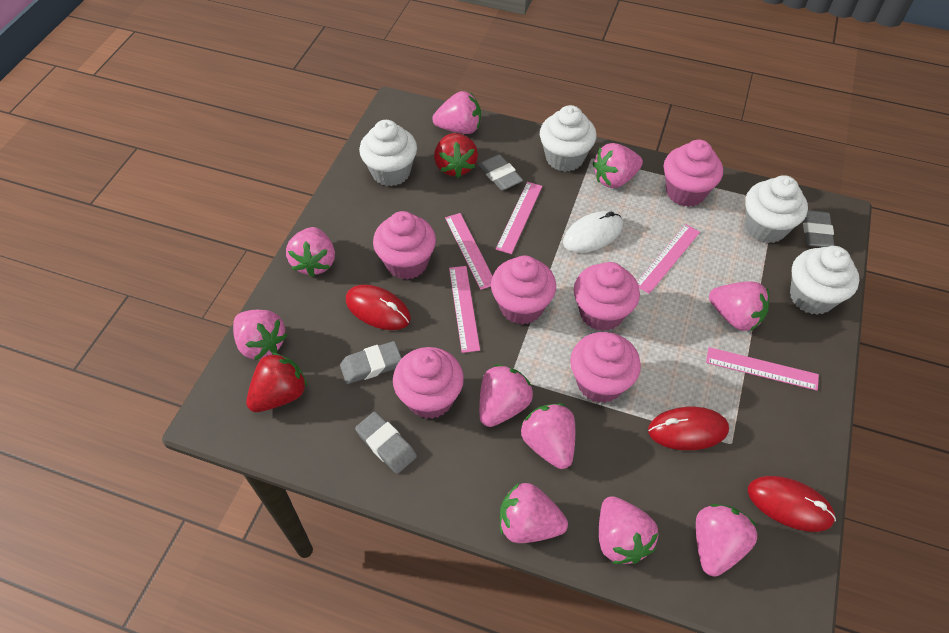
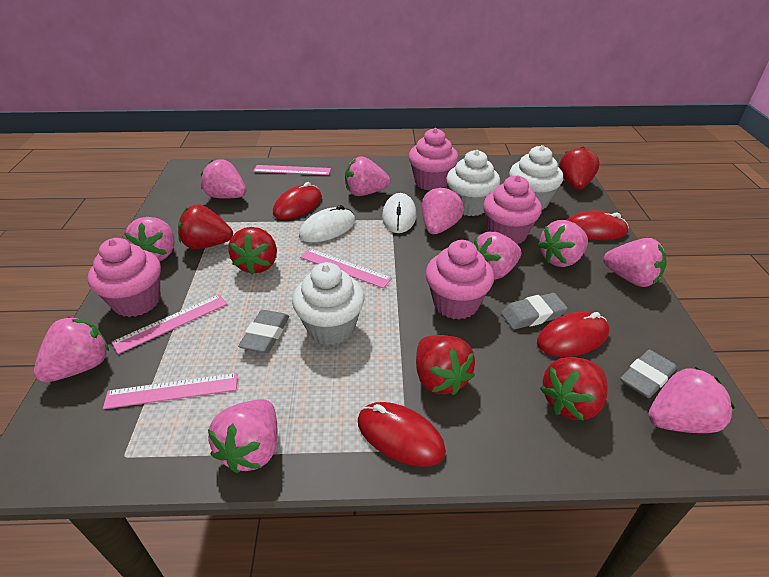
grey eraser: 4 -> 3
pink cupcake: 6 -> 4
pink ruler: 5 -> 4
red mouse: 3 -> 4
red strawberry: 2 -> 5
white cupcake: 4 -> 3
white mouse: 1 -> 2

